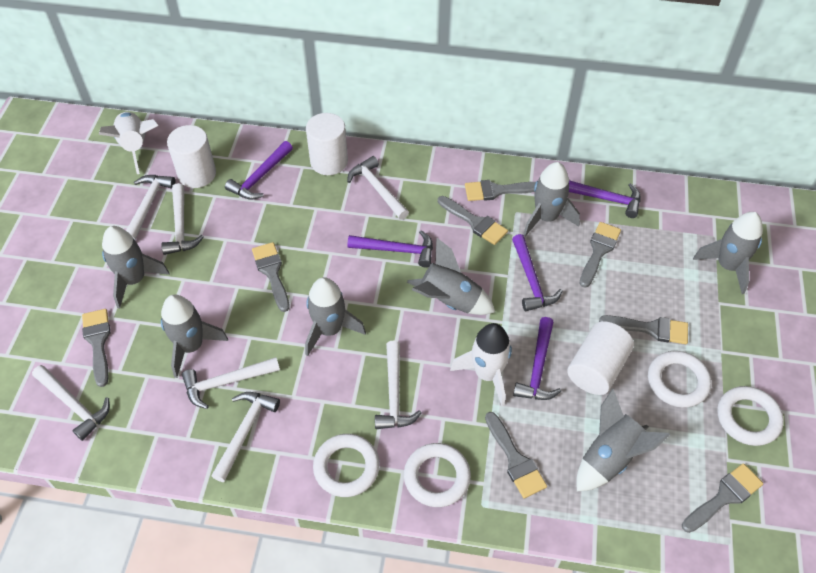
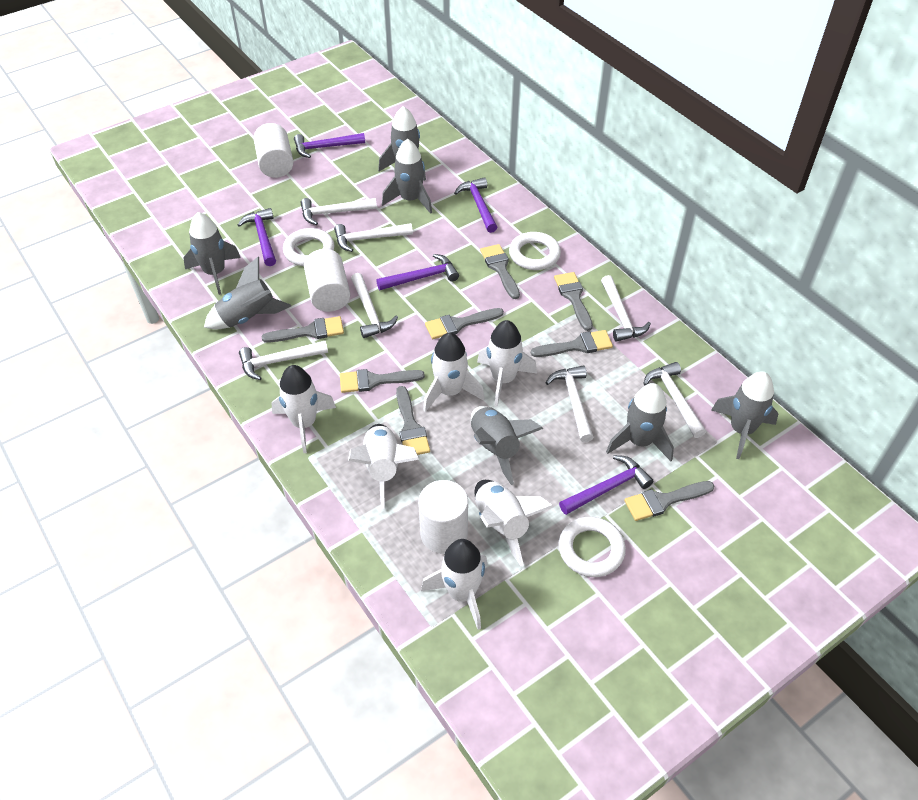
white ring: 4 -> 3
white rocket: 2 -> 6

